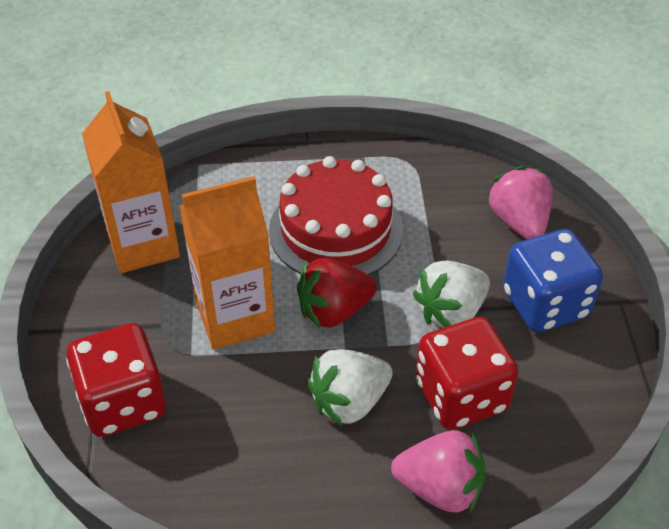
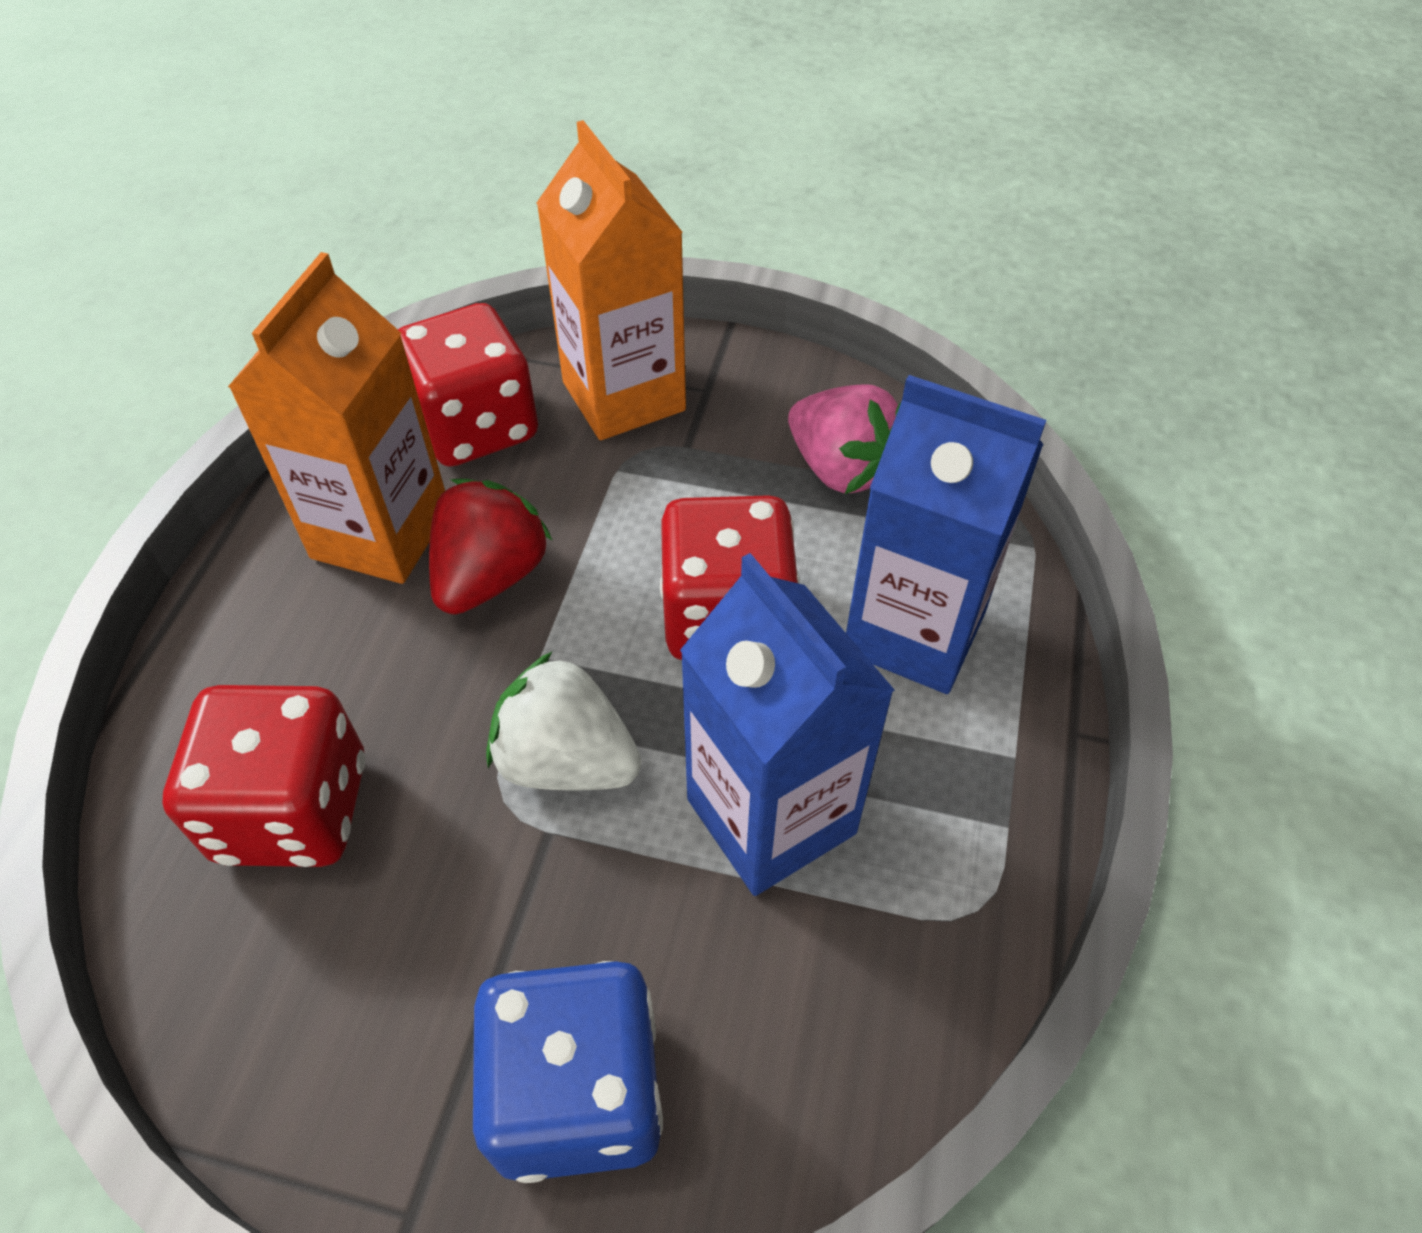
blue carton: 0 -> 2
pink strawberry: 2 -> 1
red cake: 1 -> 0
red dice: 2 -> 3
white strawberry: 2 -> 1

